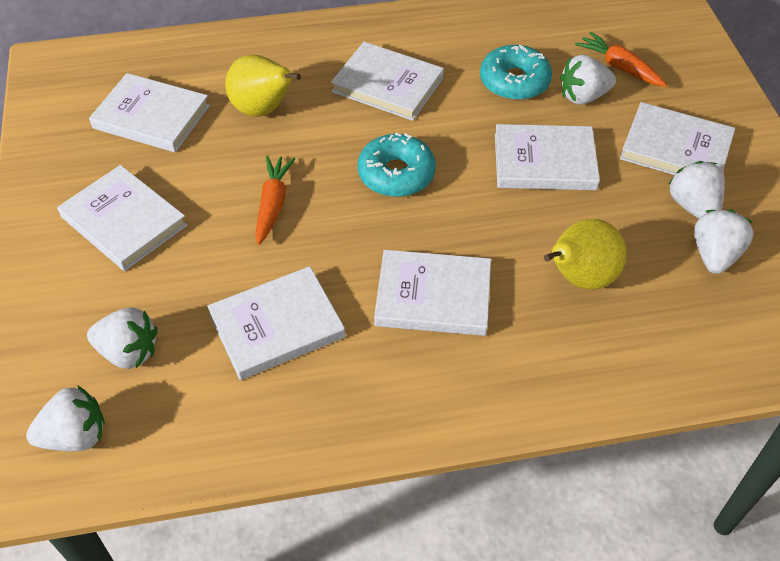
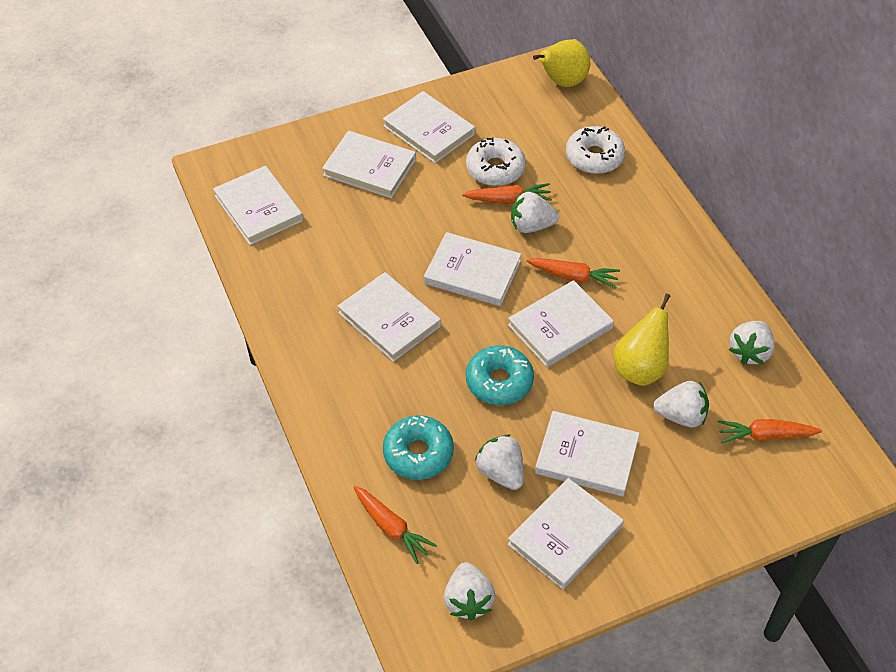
orange carrot: 2 -> 4
white book: 7 -> 8
white donut: 0 -> 2

